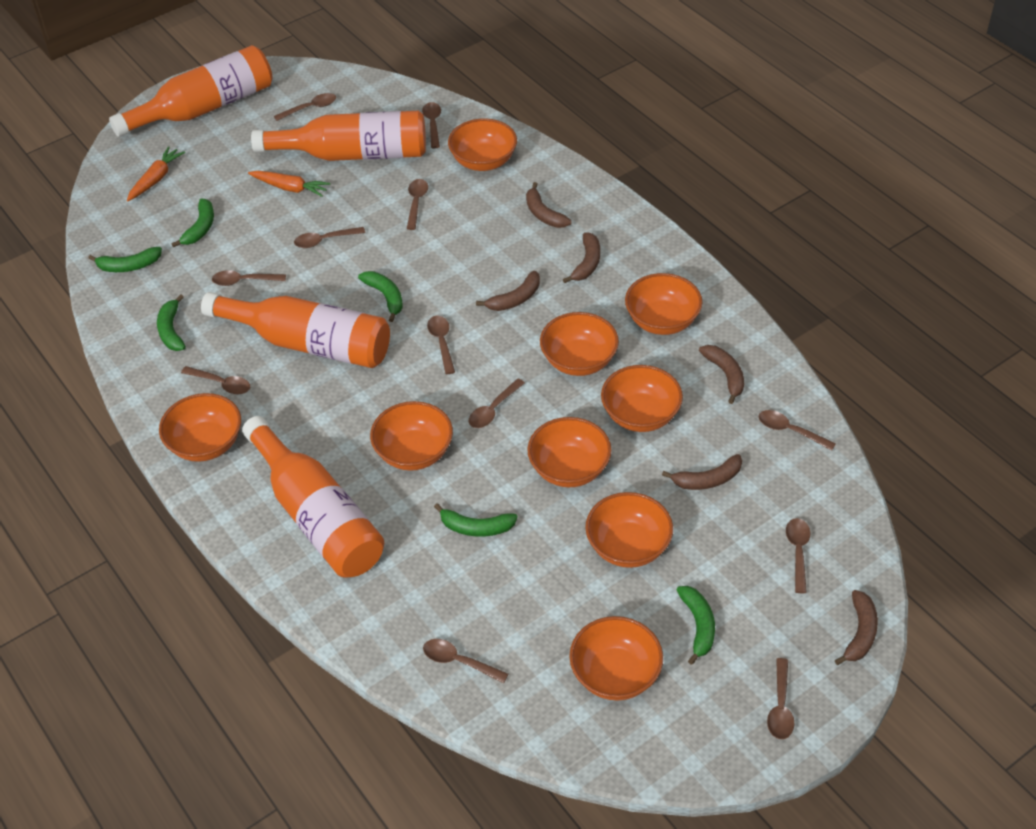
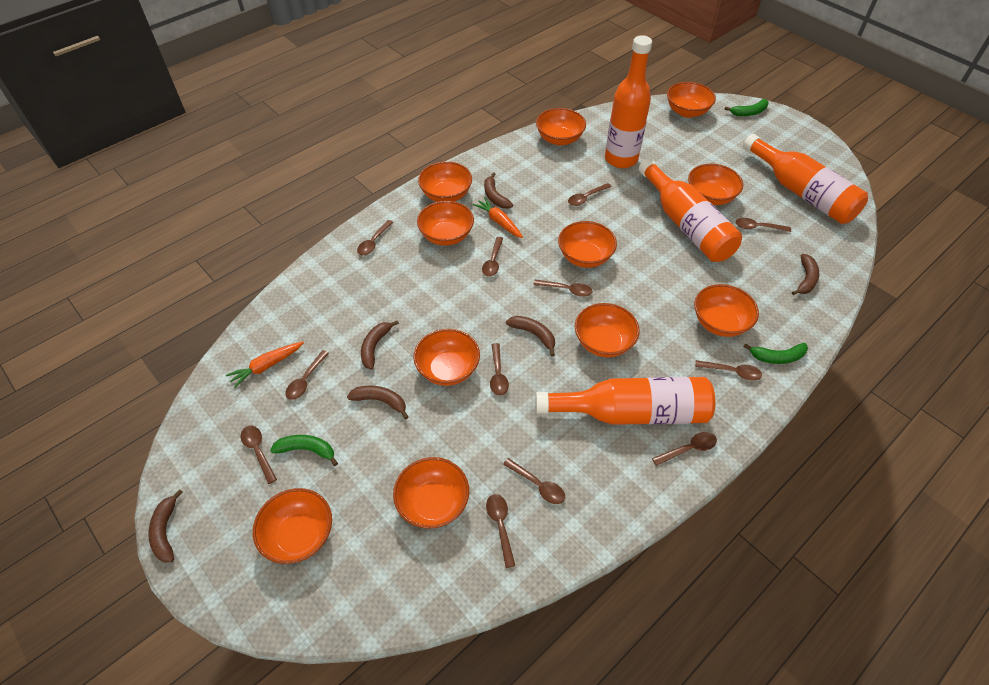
green banana: 6 -> 3
orange bowl: 9 -> 11

